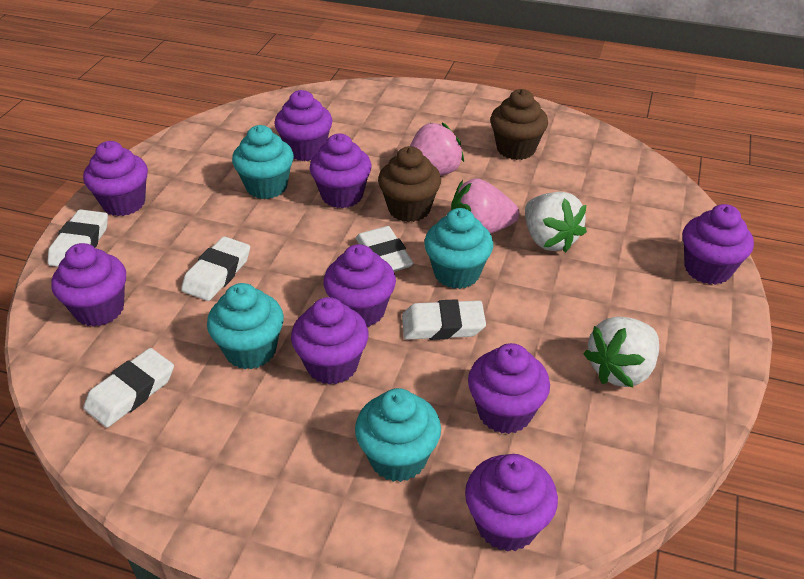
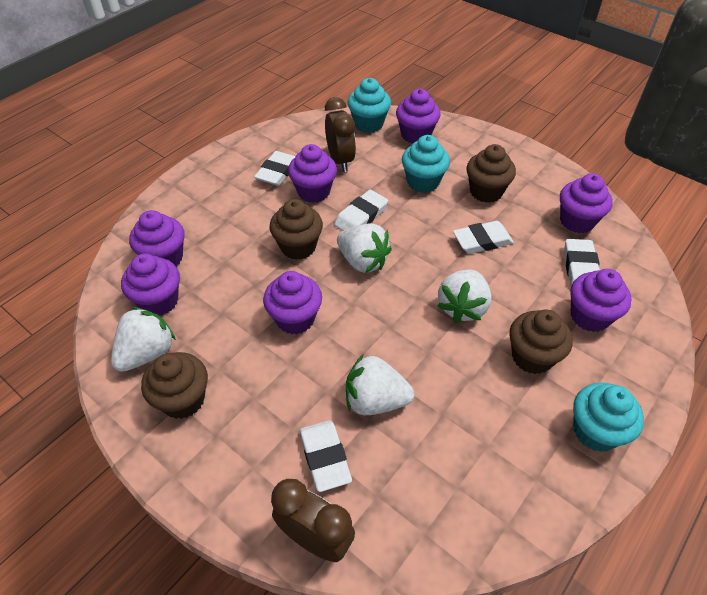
brown clock: 0 -> 2
brown cupcake: 2 -> 4
pink strawberry: 2 -> 0
purple cupcake: 9 -> 7
turquoise cupcake: 4 -> 3
white strawberry: 2 -> 4

